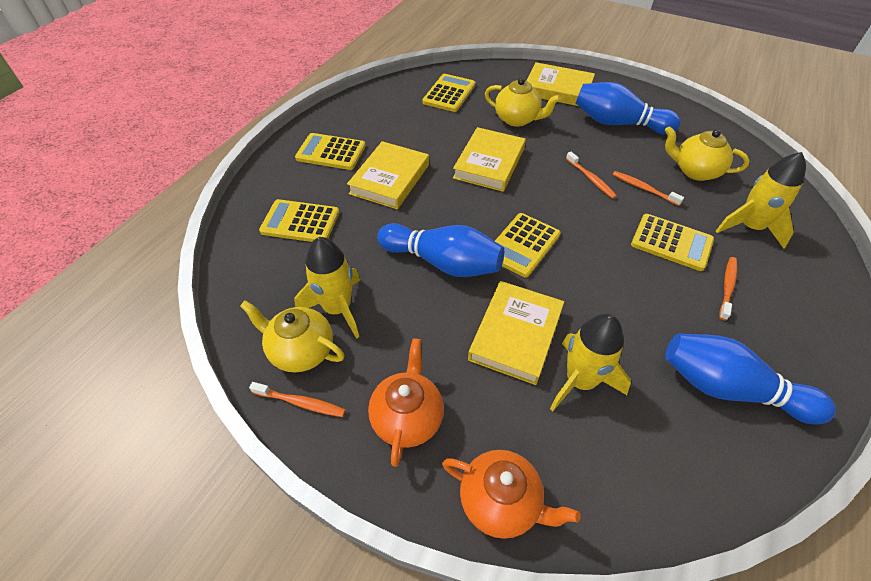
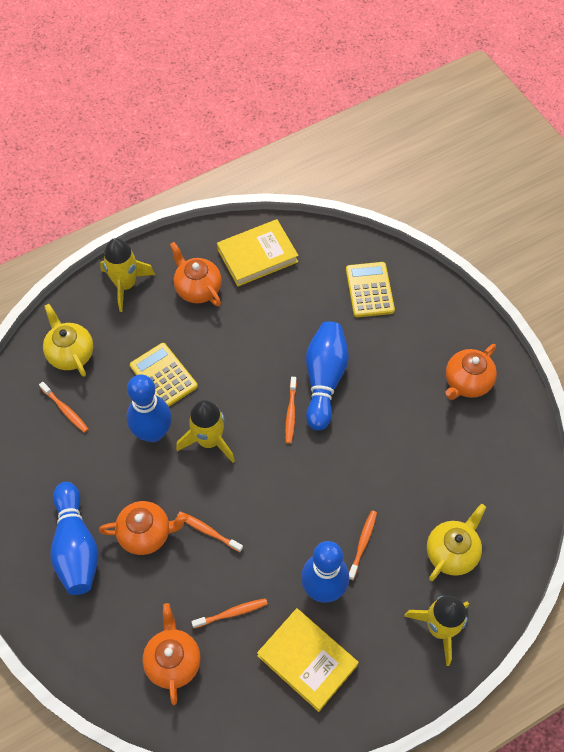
blue bowling pin: 3 -> 4
orange teapot: 2 -> 4
orange toothbrush: 4 -> 5
yellow book: 4 -> 2
yellow calculator: 5 -> 2
yellow teapot: 3 -> 2

